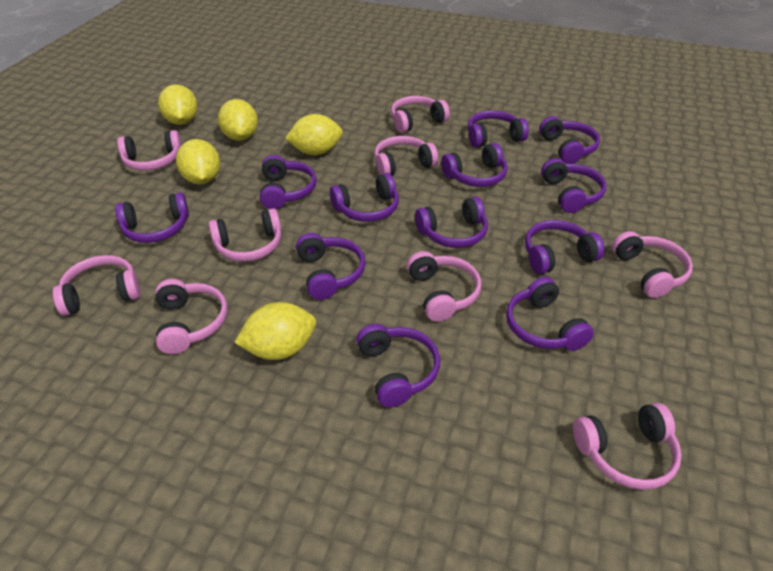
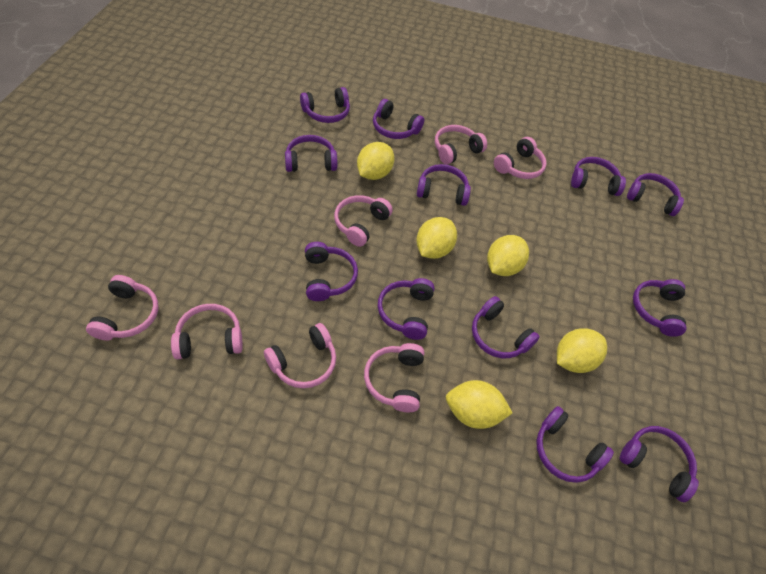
pink headphones: 9 -> 7

